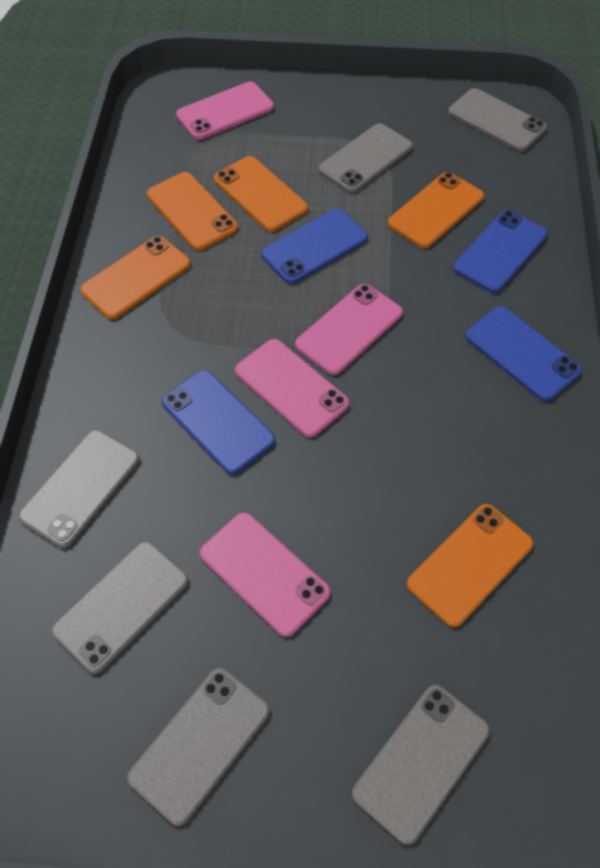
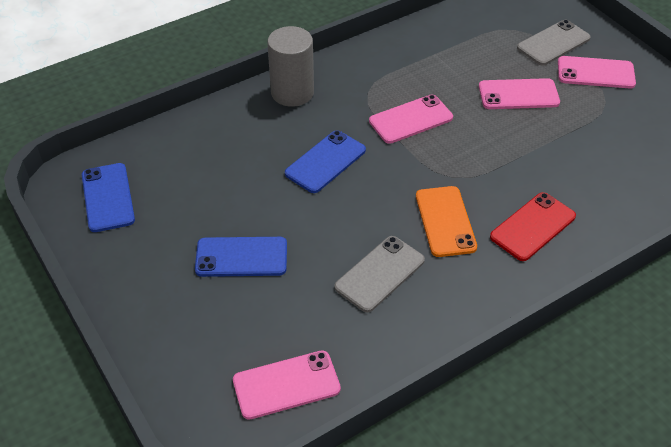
blue phone: 4 -> 3
grey cylinder: 0 -> 1
grey phone: 6 -> 2
orange phone: 5 -> 1
red phone: 0 -> 1

